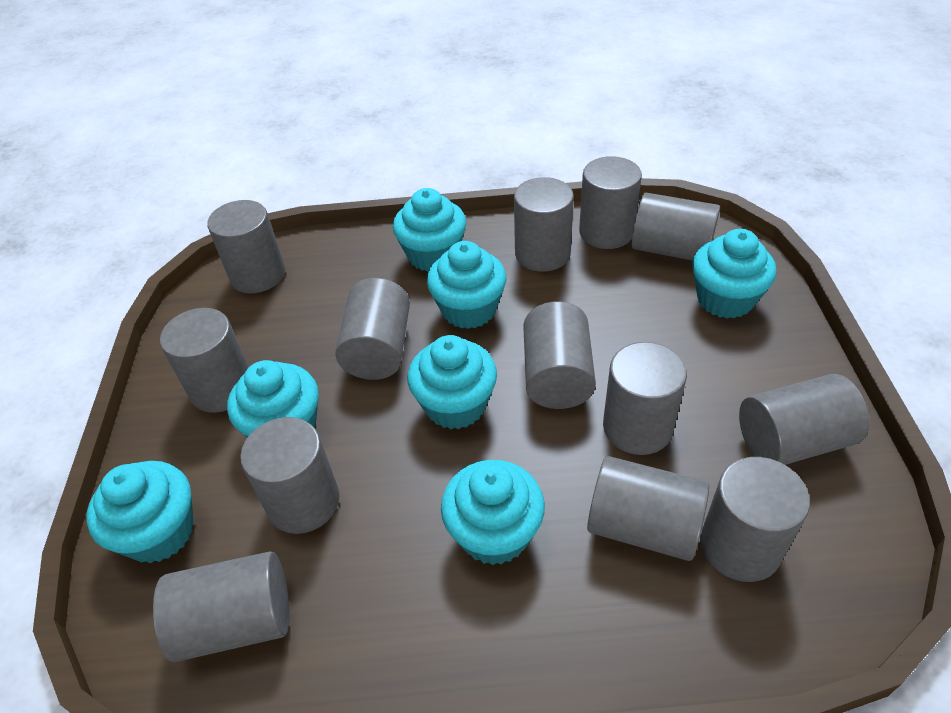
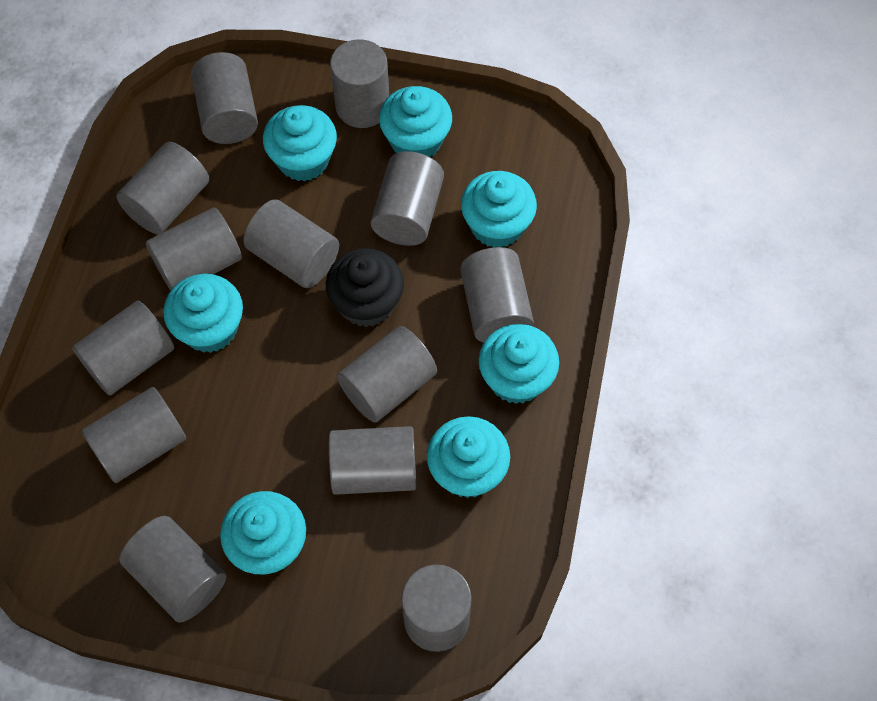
black cupcake: 0 -> 1

